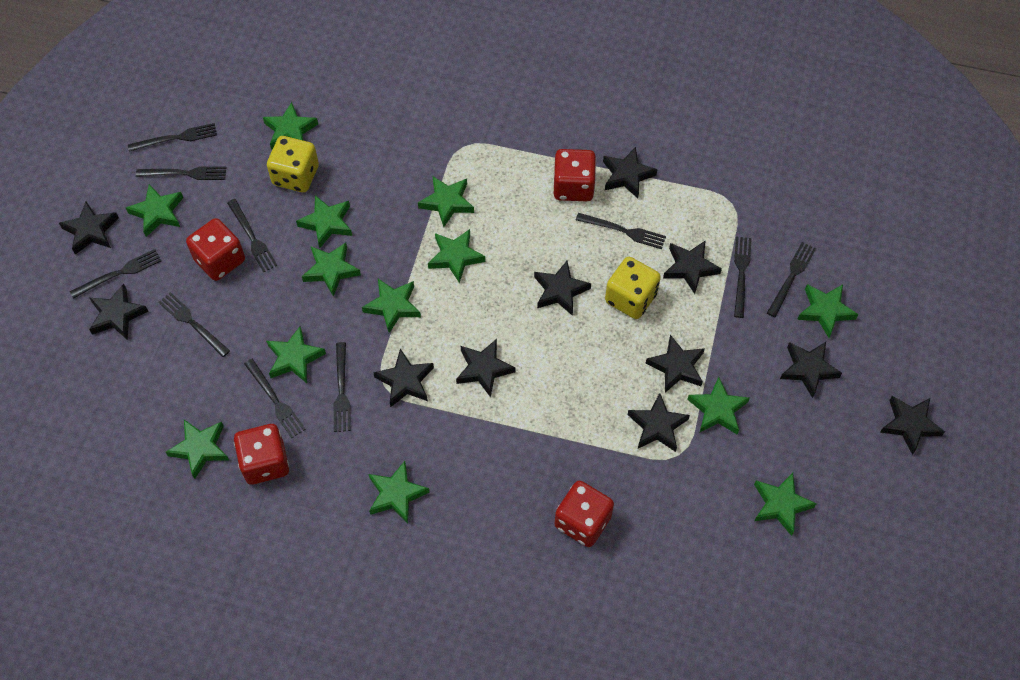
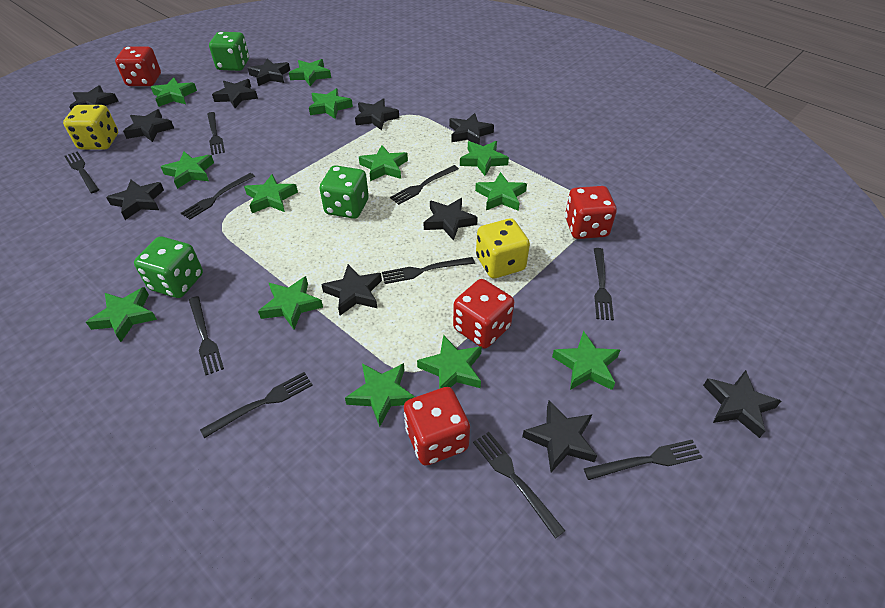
green dice: 0 -> 3

